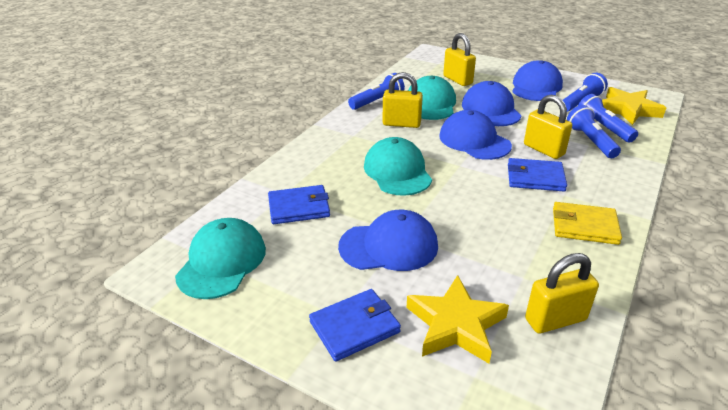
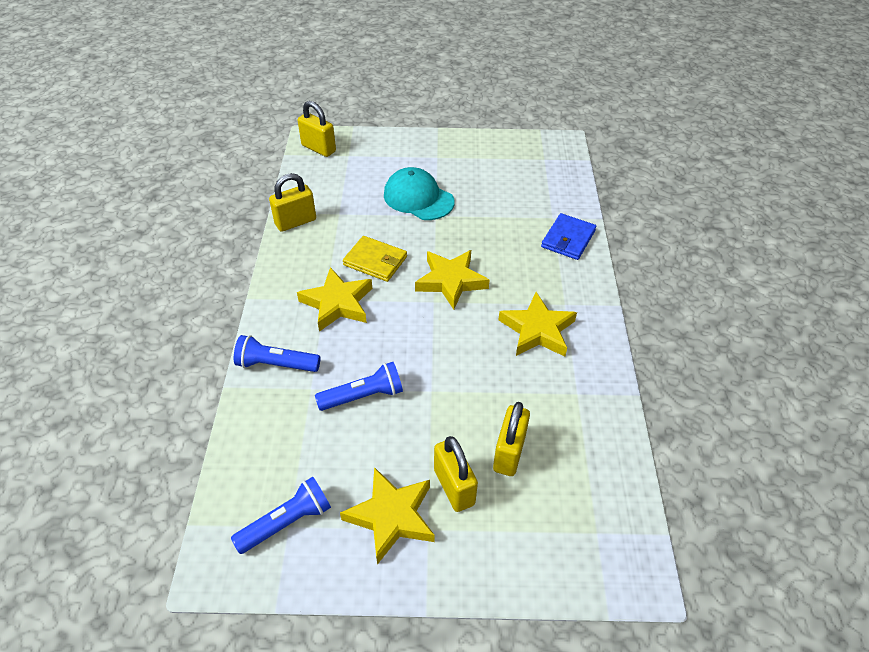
blue cap: 4 -> 0
blue flashlight: 4 -> 3
blue wallet: 3 -> 1
turquoise cap: 3 -> 1
yellow star: 2 -> 4

